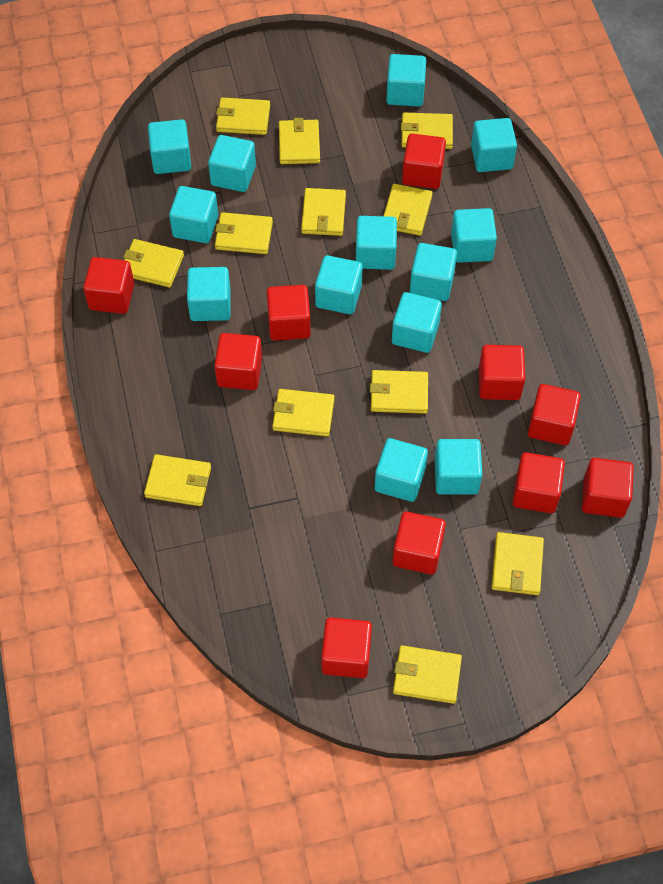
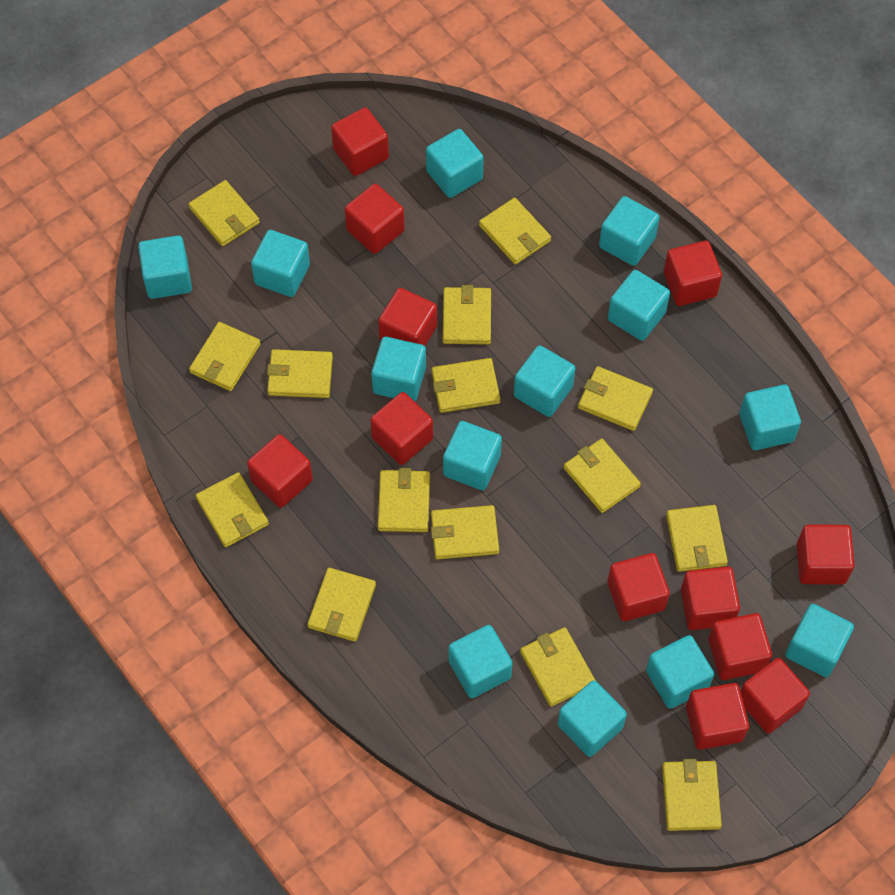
red cube: 10 -> 12
yellow wallet: 12 -> 15

